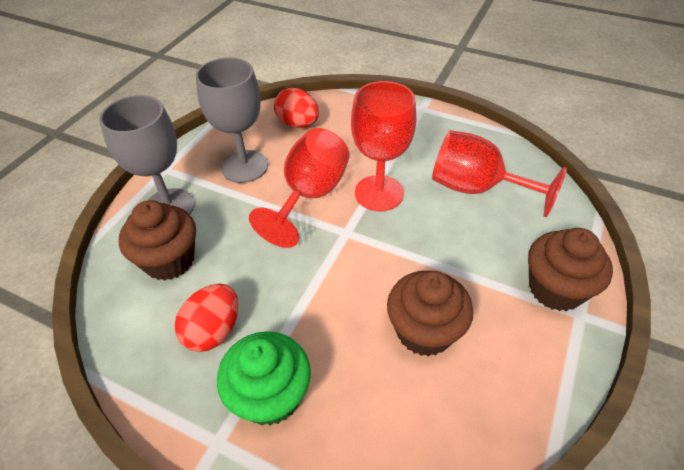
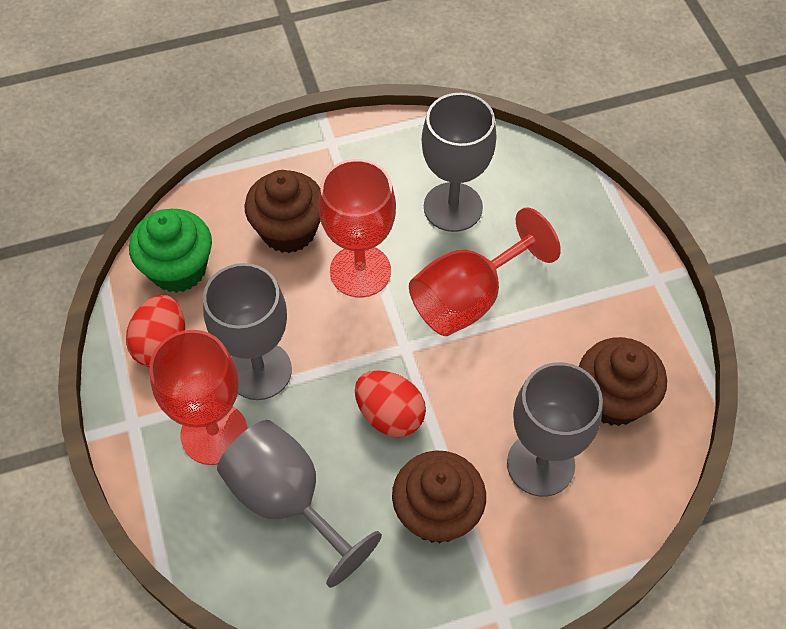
grey goblet: 2 -> 4

